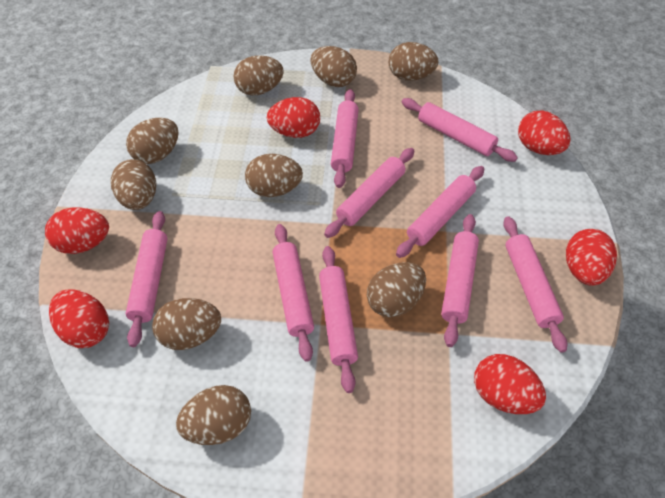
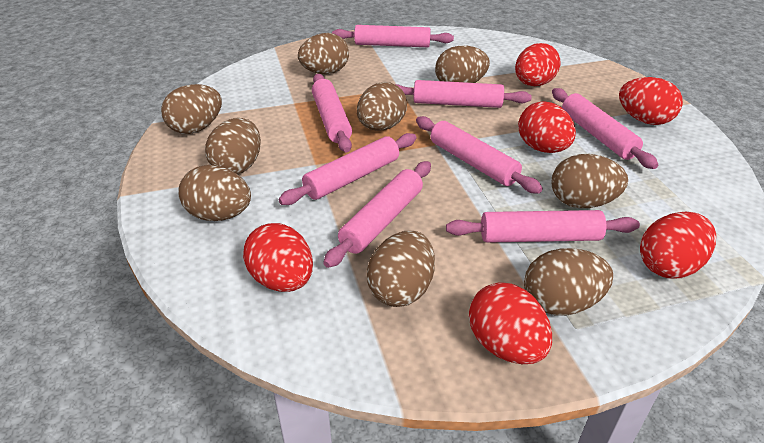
pink rolling pin: 9 -> 8

